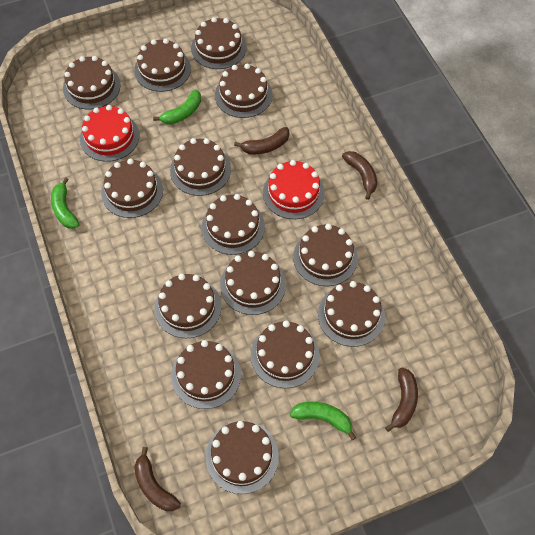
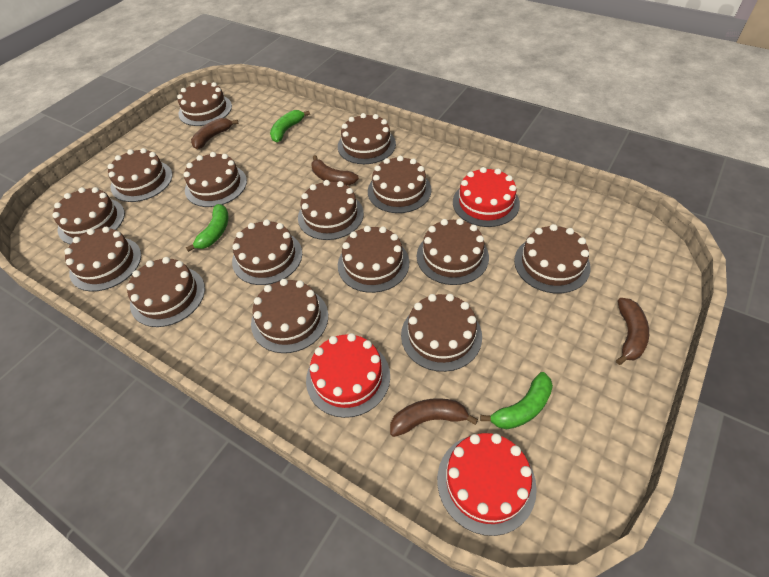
brown cake: 14 -> 15
red cake: 2 -> 3

